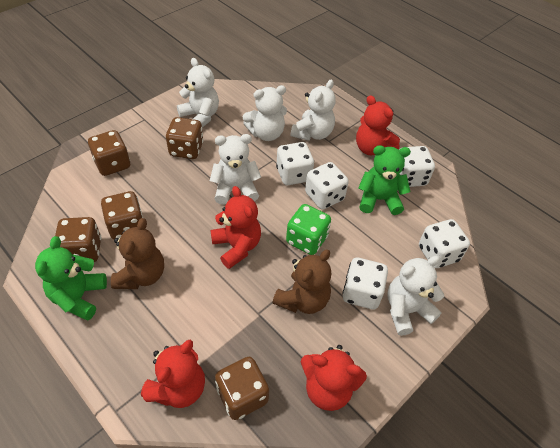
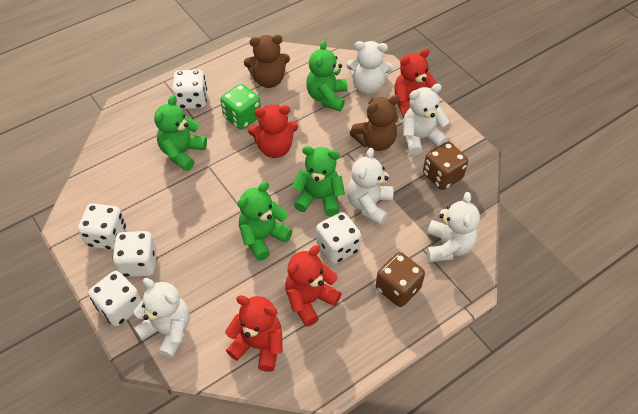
brown dice: 5 -> 2
green teddy bear: 2 -> 4

